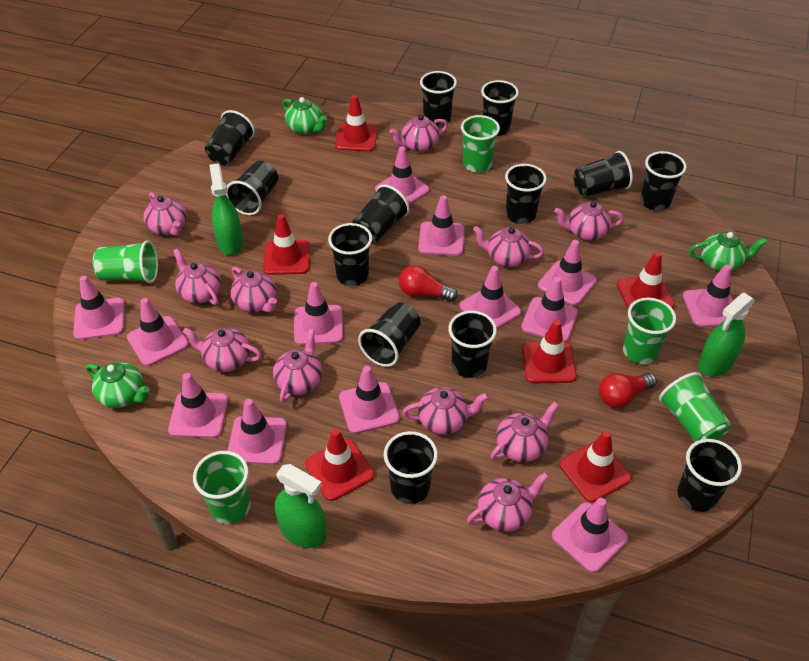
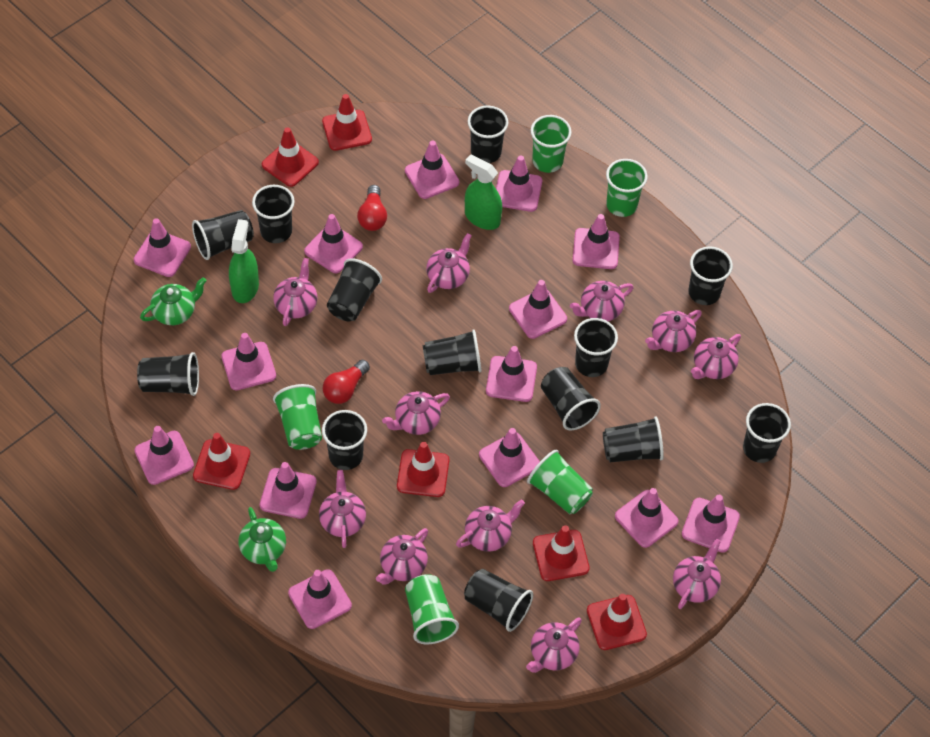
green spray bottle: 3 -> 2
green teapot: 3 -> 2
pink traffic cone: 13 -> 14

